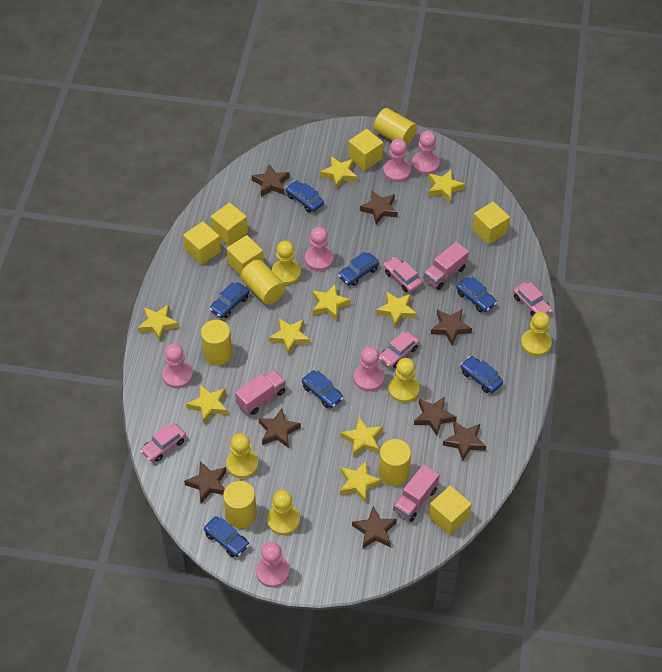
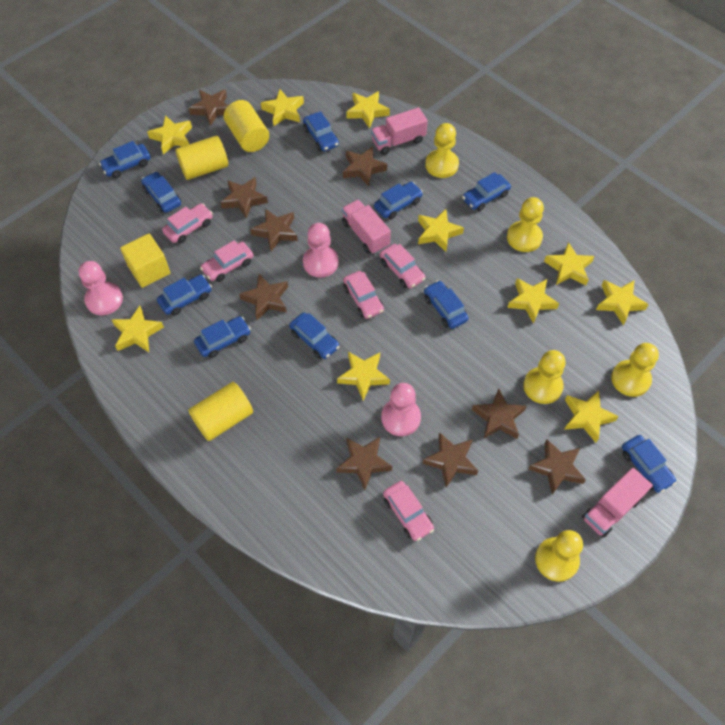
blue car: 7 -> 10
brown star: 8 -> 9
pink car: 4 -> 5
pink pawn: 6 -> 3
yellow cube: 6 -> 1
yellow cylinder: 5 -> 3
yellow star: 9 -> 10

